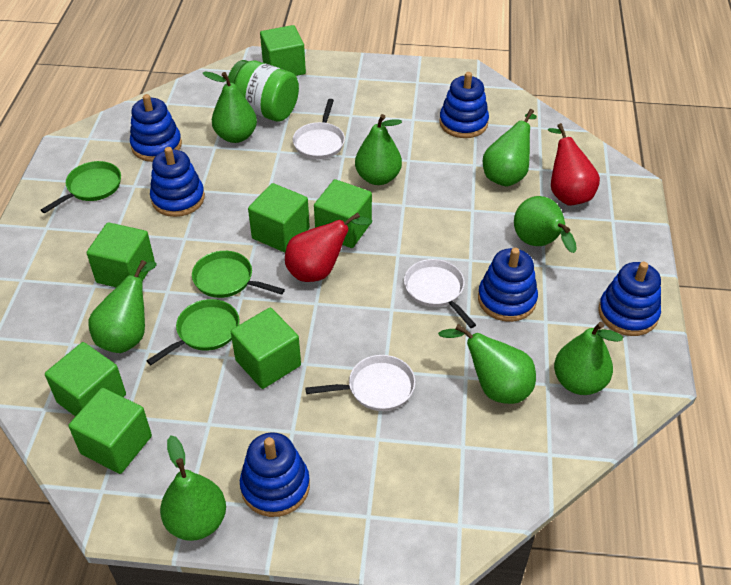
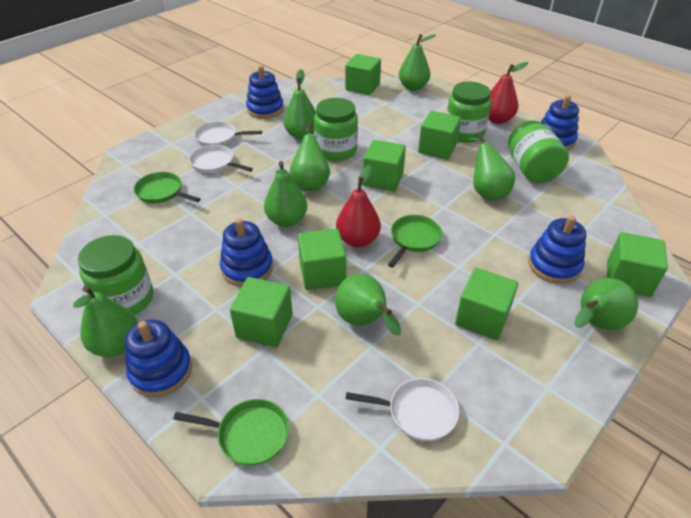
blue stacking toy: 6 -> 5
green jar: 1 -> 4

